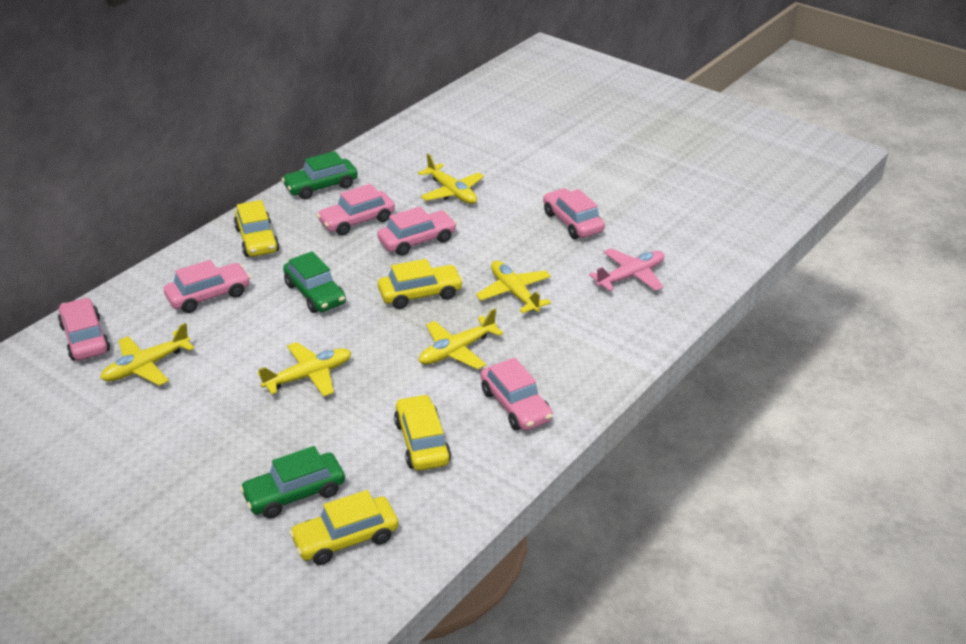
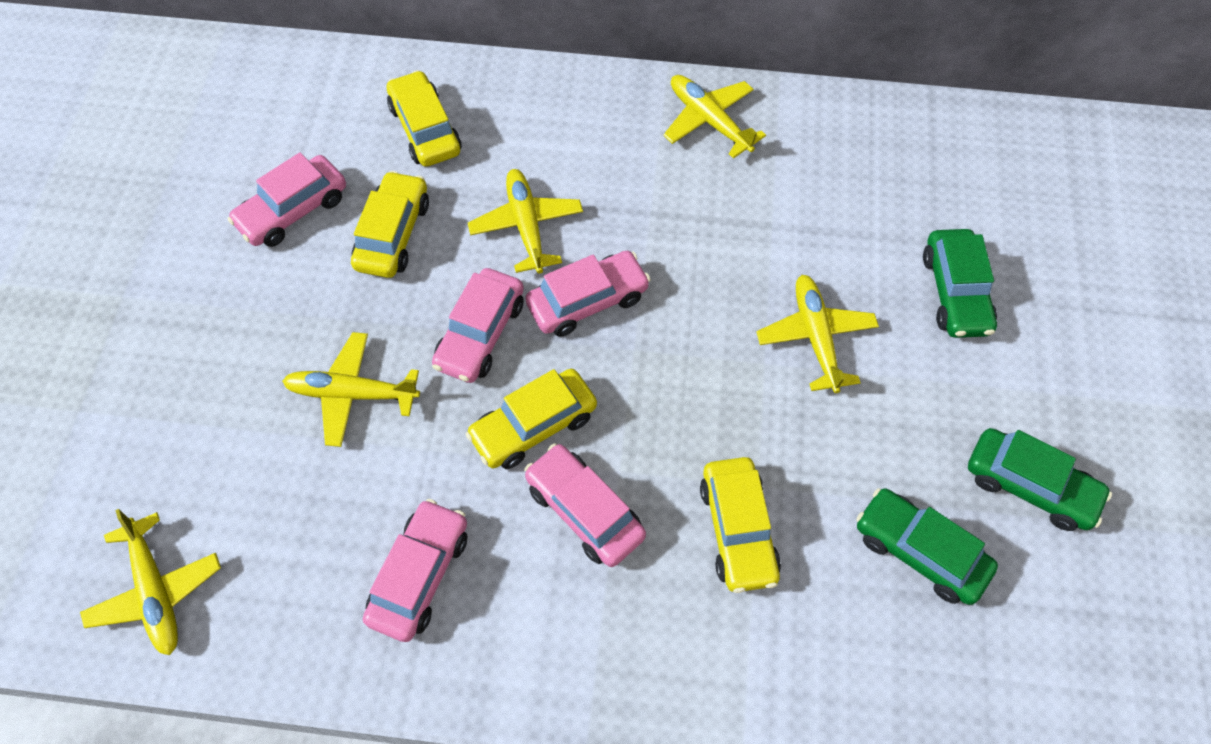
pink car: 6 -> 5
pink plane: 1 -> 0

